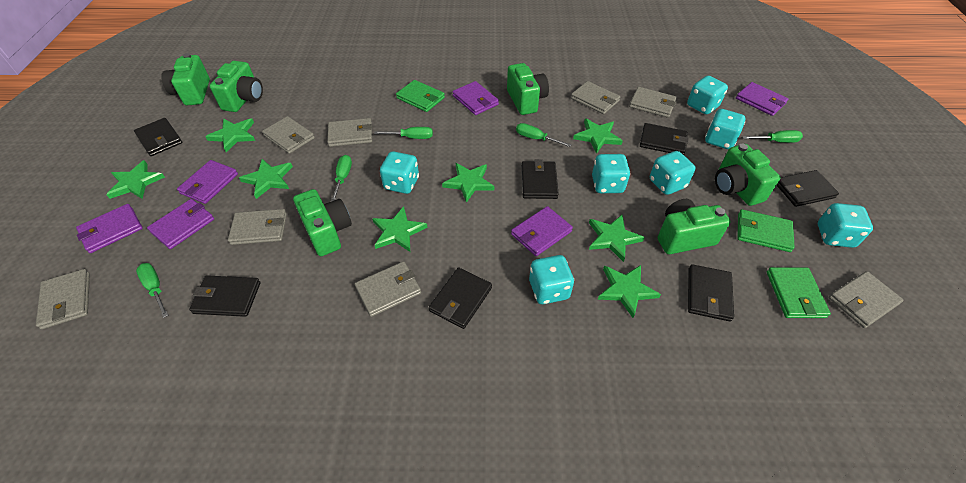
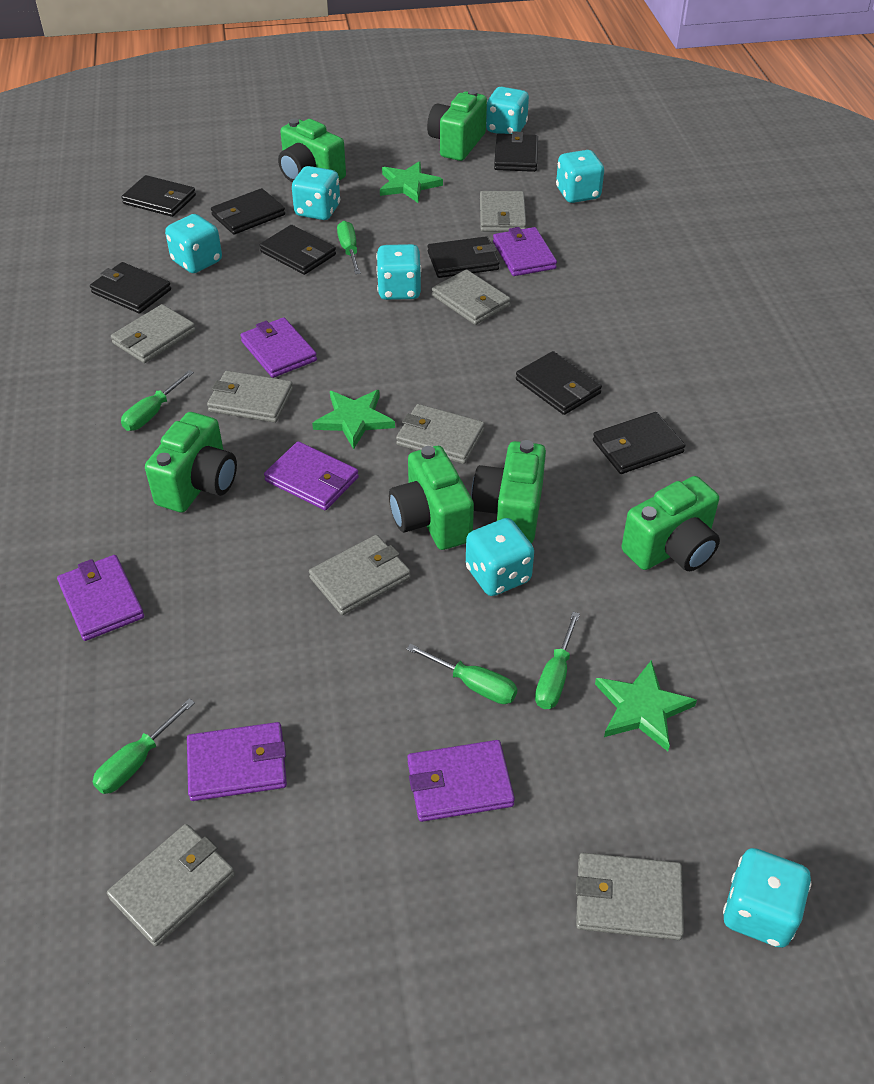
black wallet: 7 -> 8
green star: 8 -> 3
green wallet: 3 -> 0

